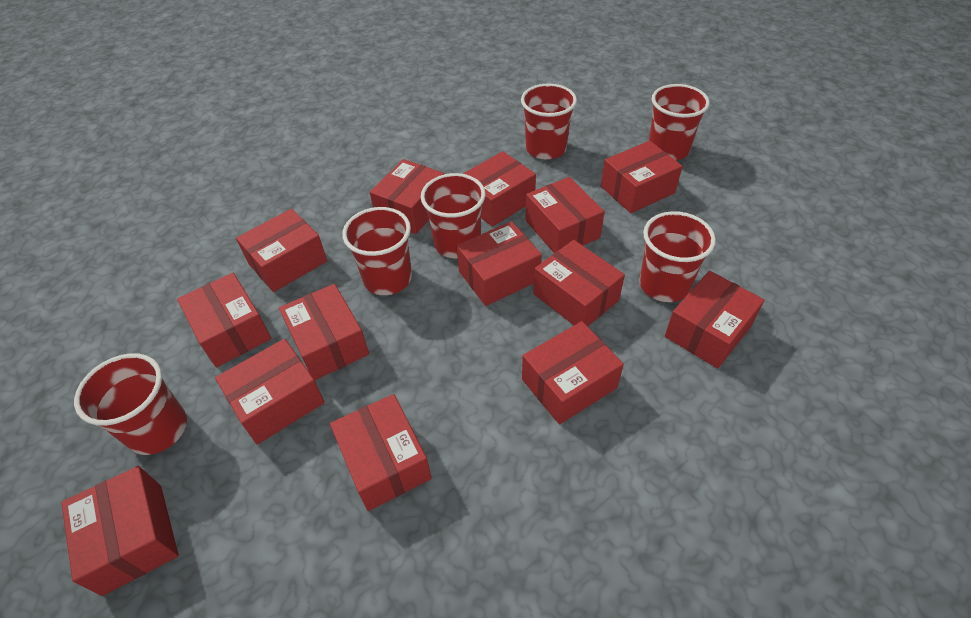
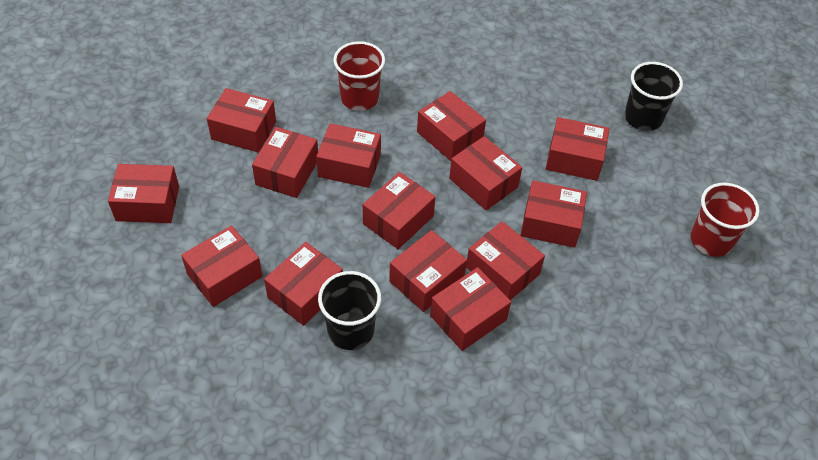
black cup: 0 -> 2
red cup: 6 -> 2

